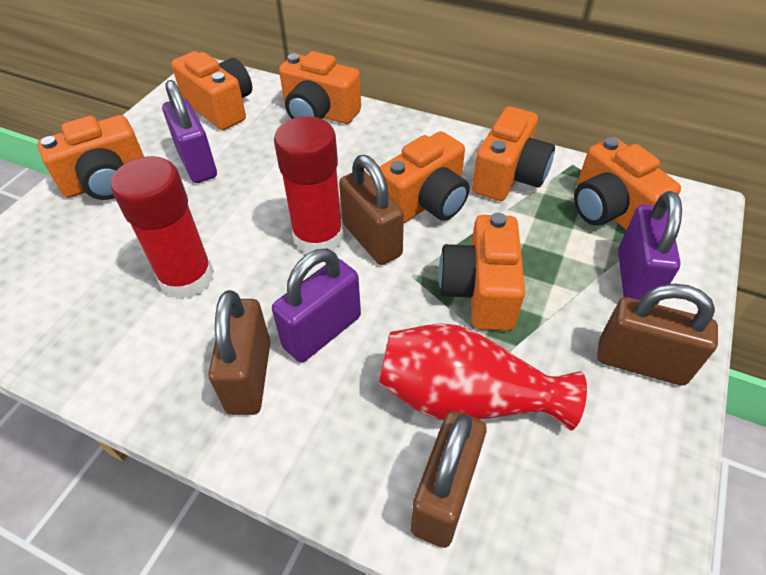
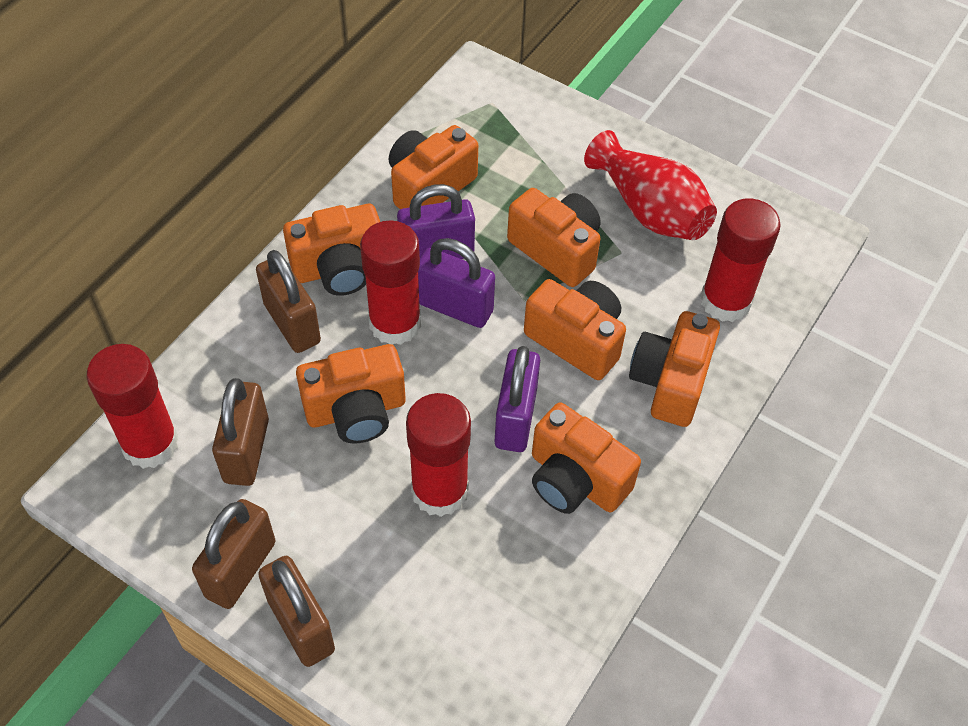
red glue stick: 2 -> 4

